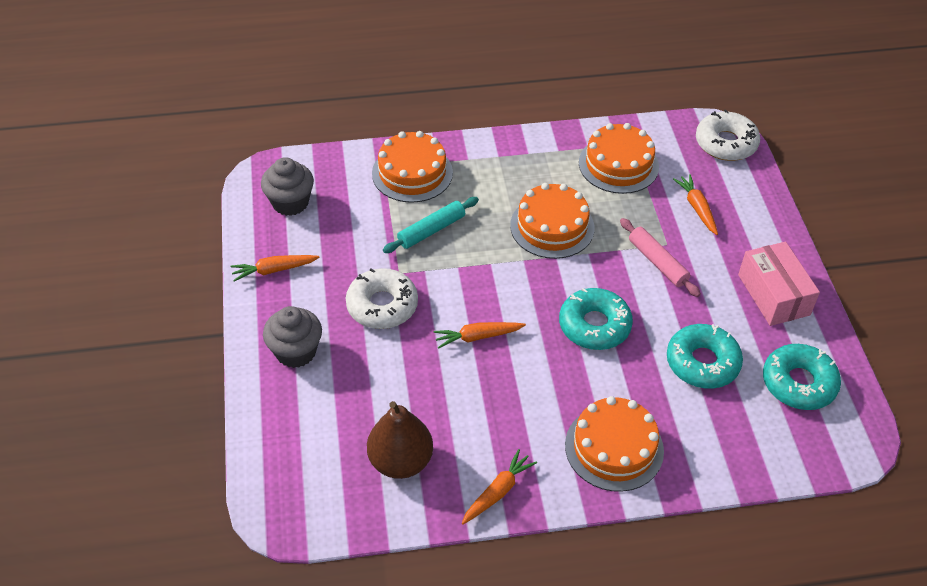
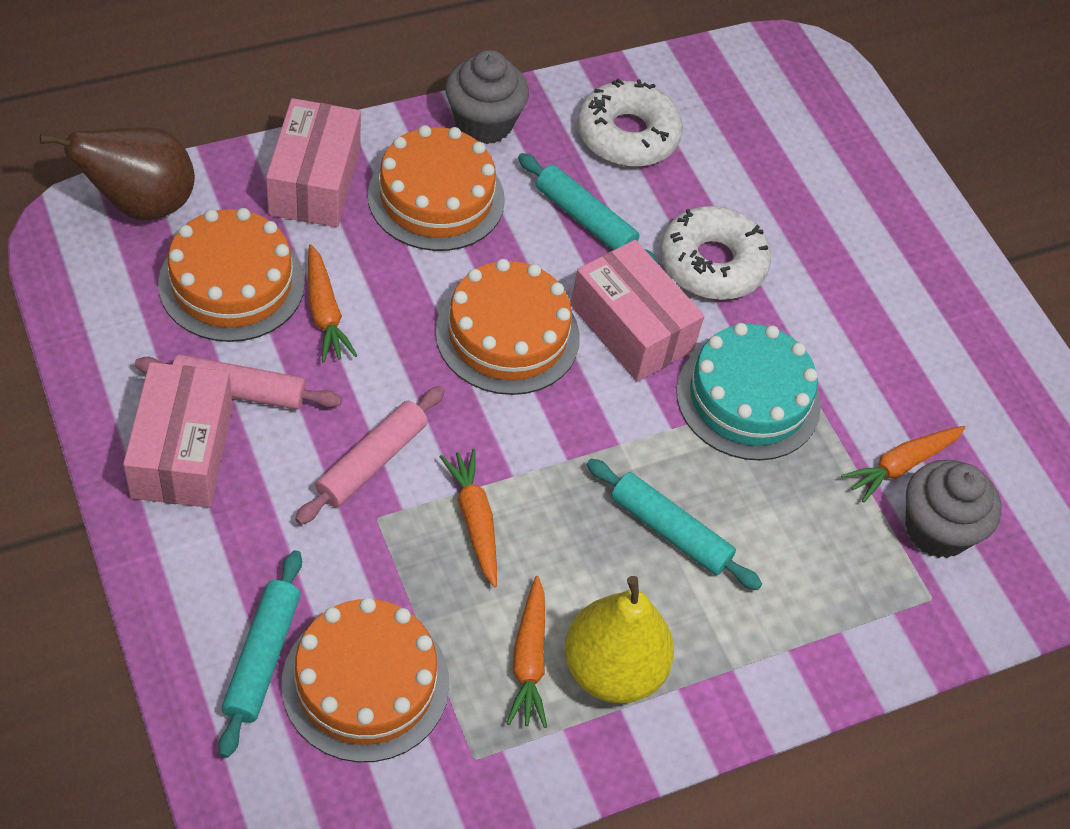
pink box: 1 -> 3
pink rolling pin: 1 -> 2
turquoise cake: 0 -> 1
turquoise donut: 3 -> 0
turquoise rolling pin: 1 -> 3
yellow pear: 0 -> 1

